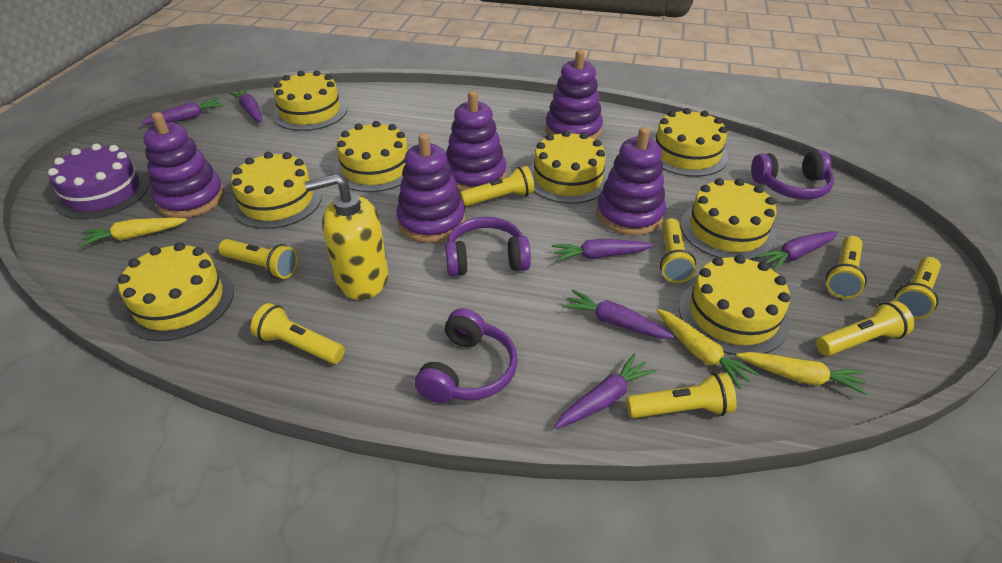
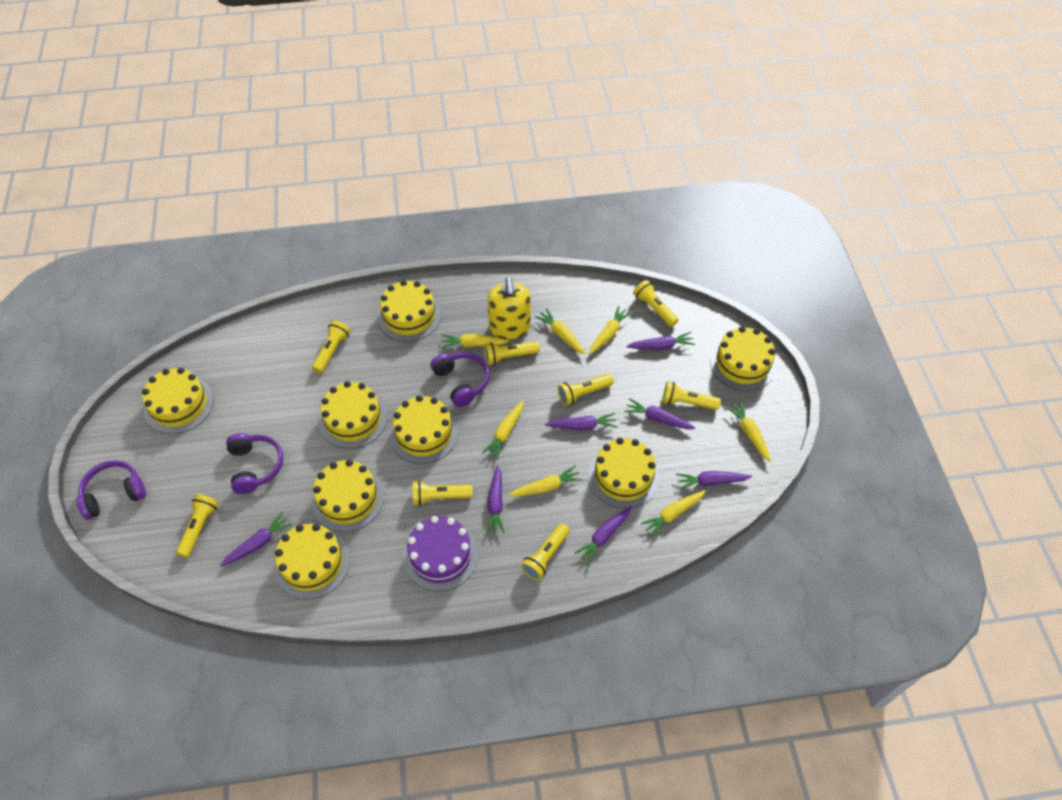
purple carrot: 6 -> 7
purple stacking toy: 5 -> 0
yellow carrot: 3 -> 7

